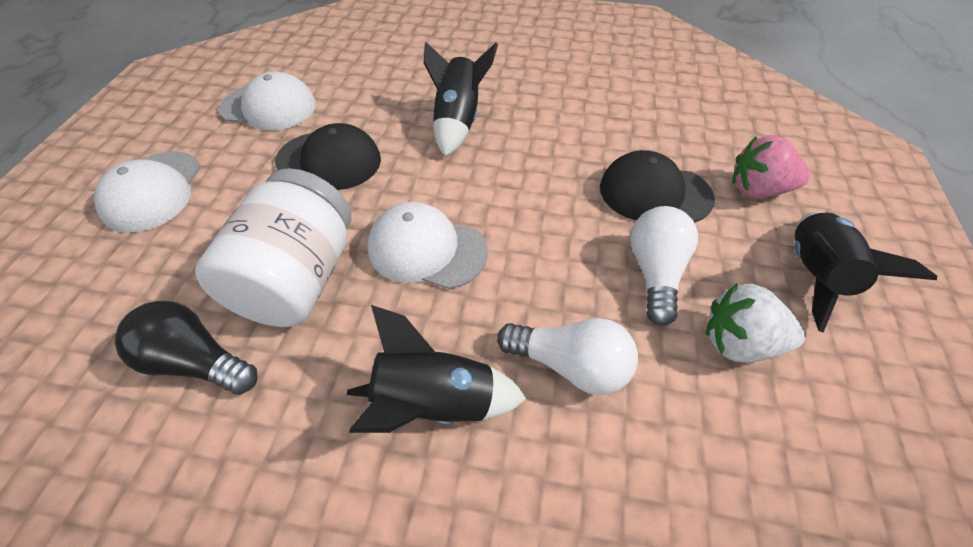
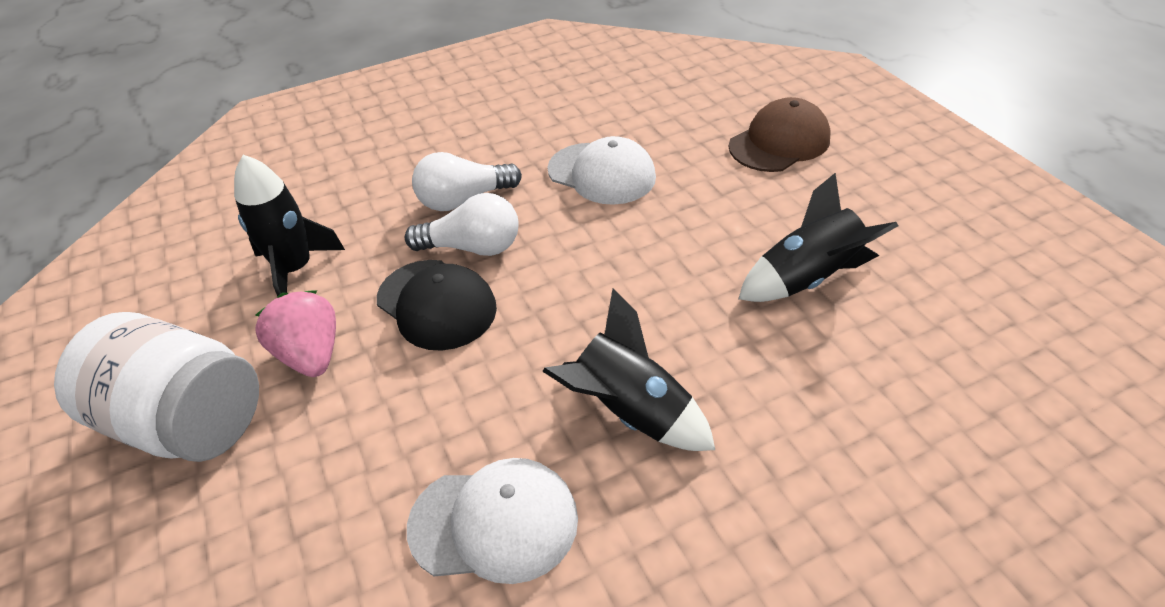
black cap: 2 -> 1
black light bulb: 1 -> 0
brown cap: 0 -> 1
white cap: 3 -> 2
white strawberry: 1 -> 0

